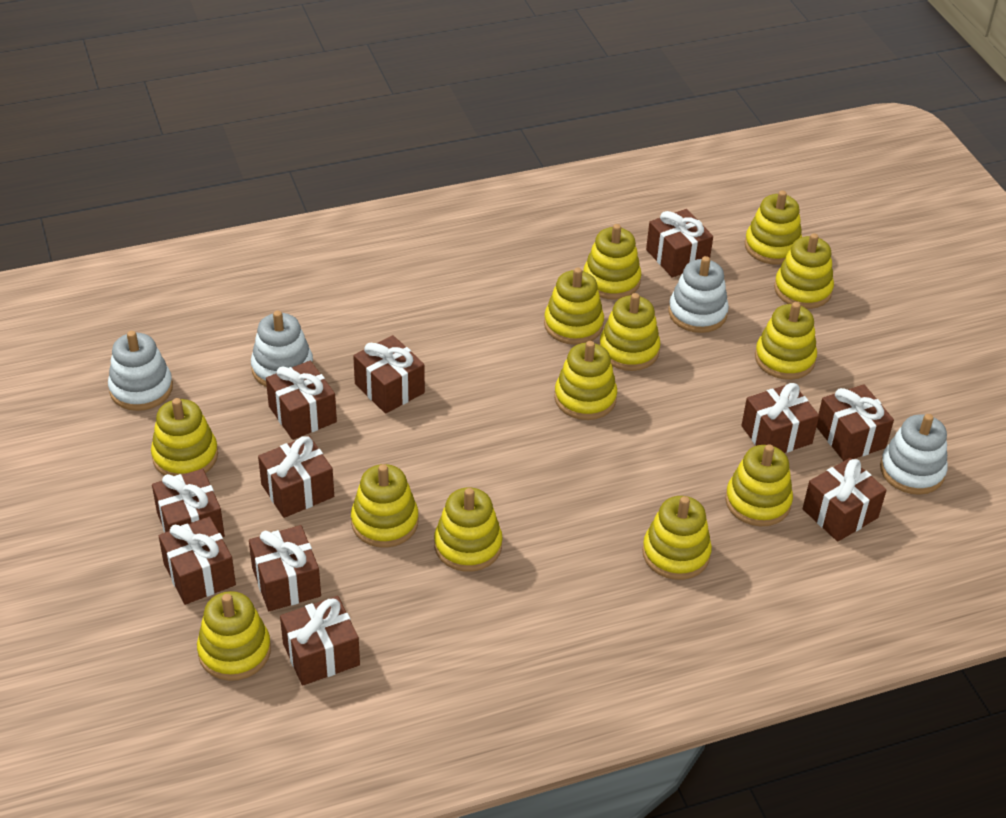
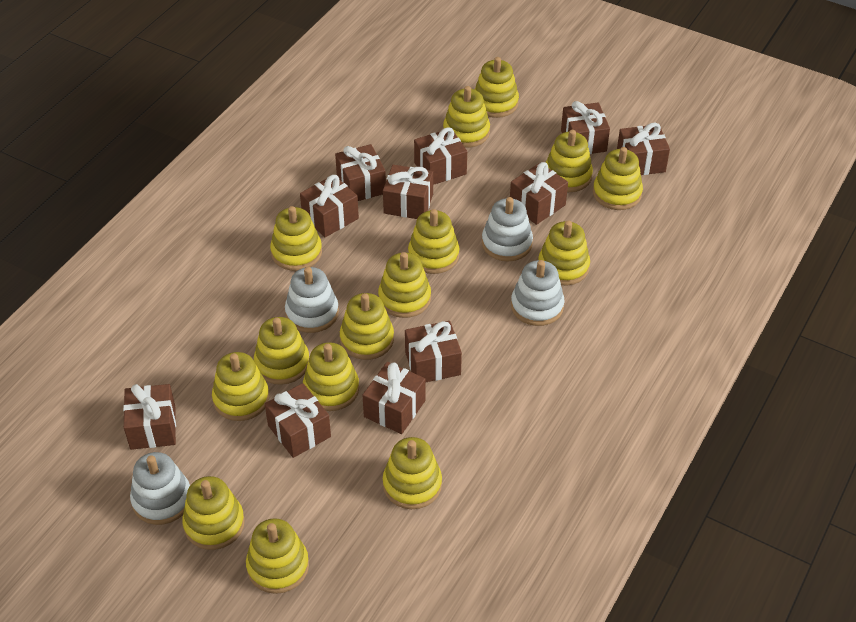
yellow stacking toy: 13 -> 15

